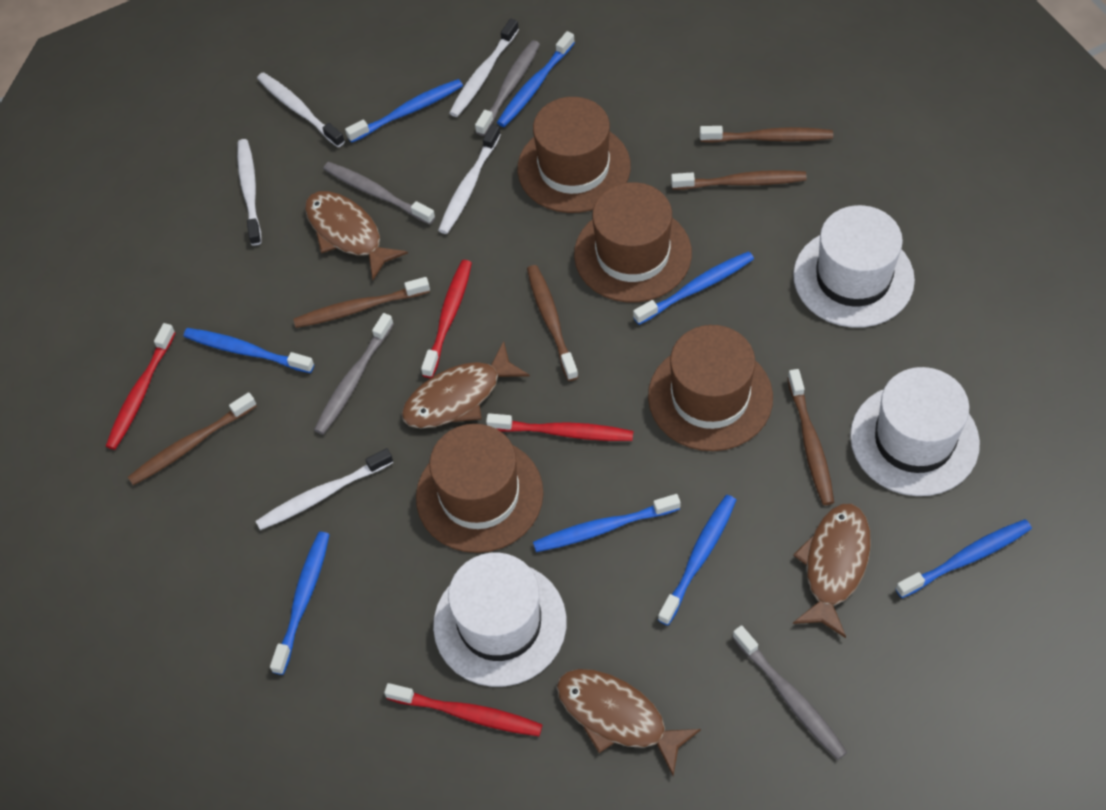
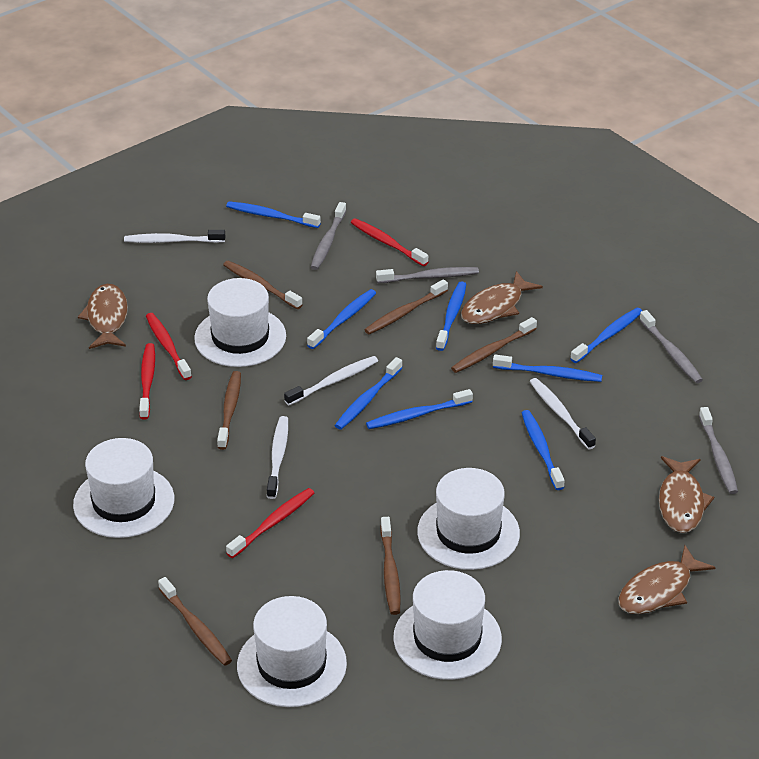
brown hat: 4 -> 0
white hat: 3 -> 5
white toothbrush: 5 -> 4

